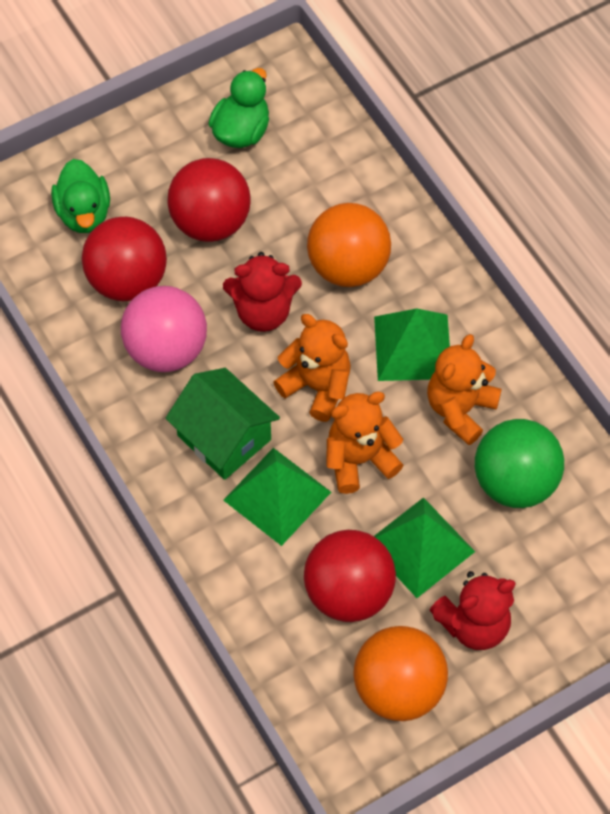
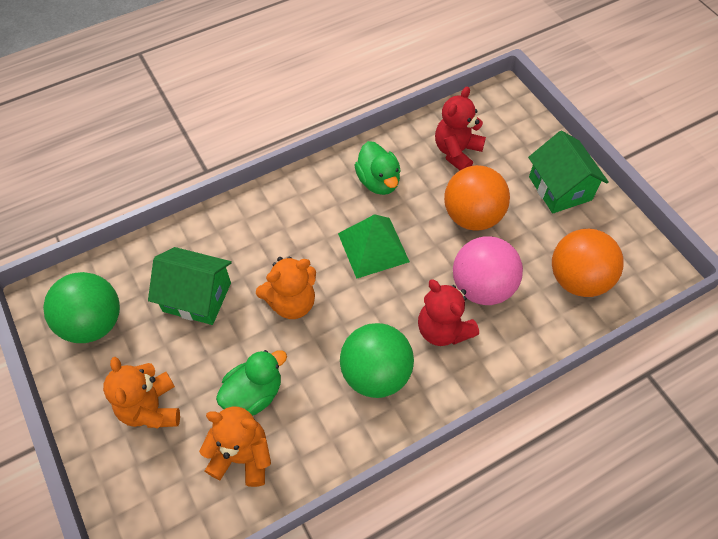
green ball: 1 -> 2
green house: 1 -> 2
green pyramid: 3 -> 1
red ball: 3 -> 0

